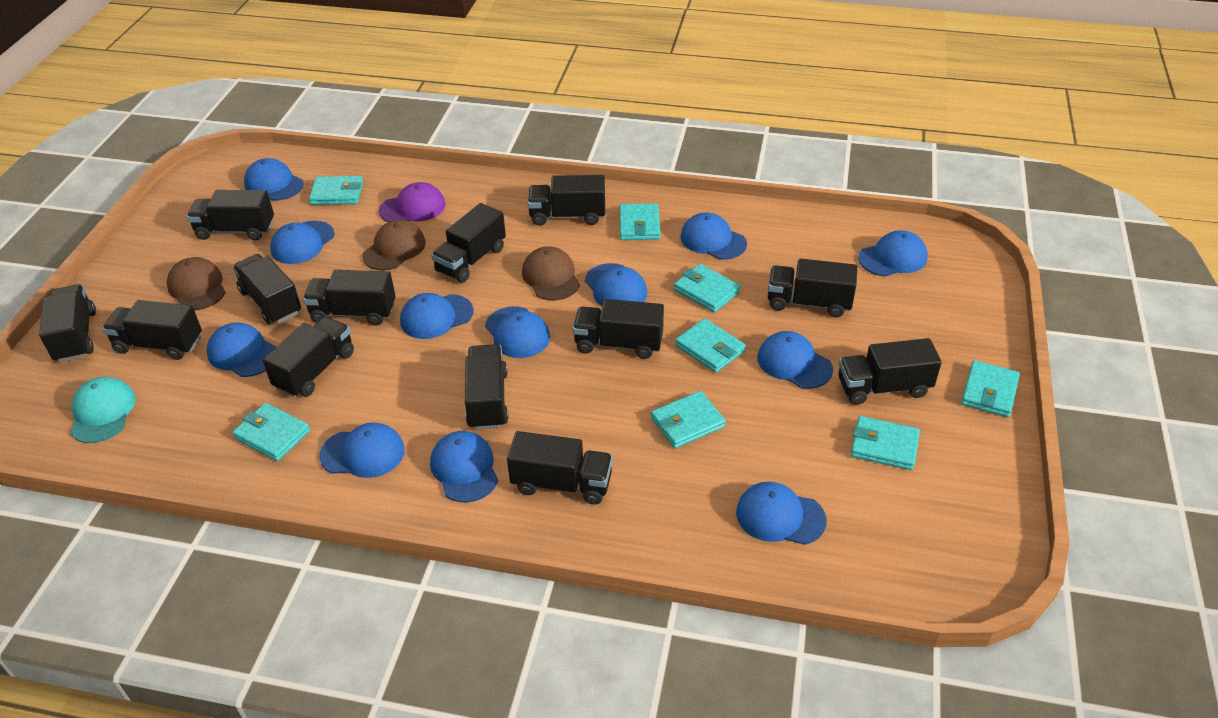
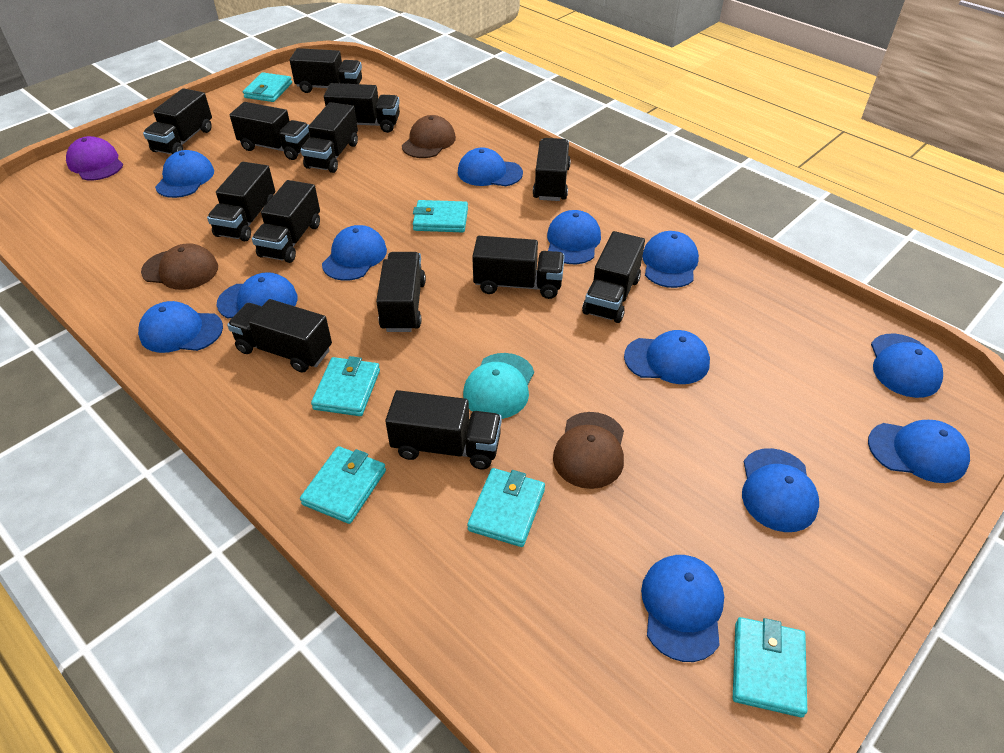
turquoise wallet: 8 -> 6

